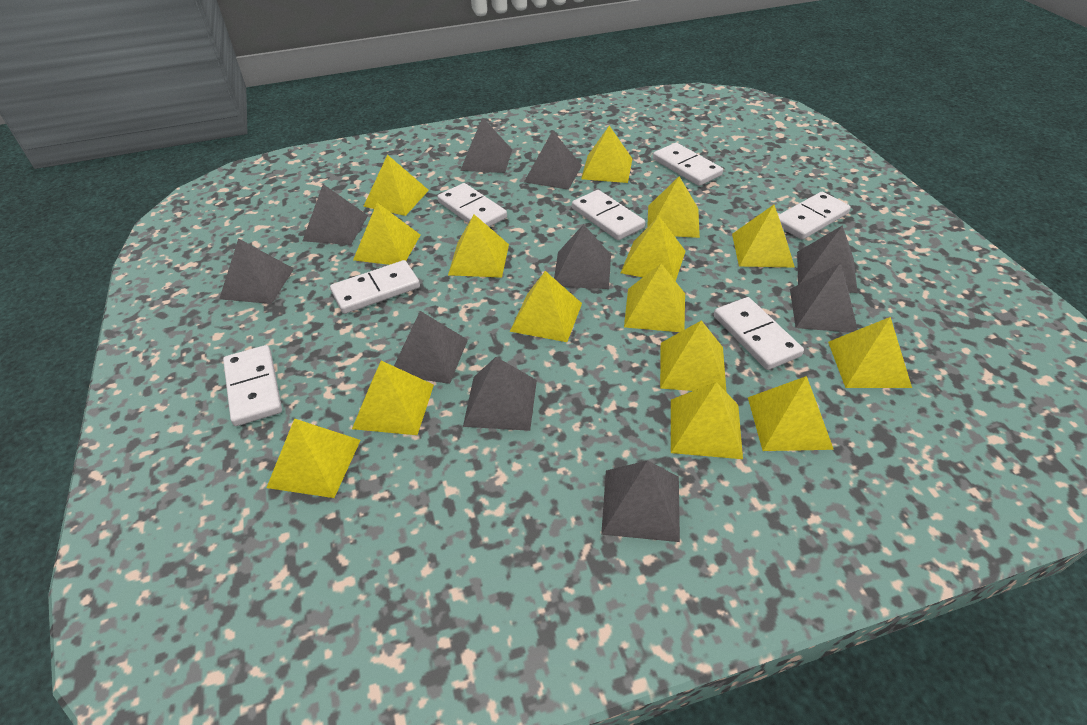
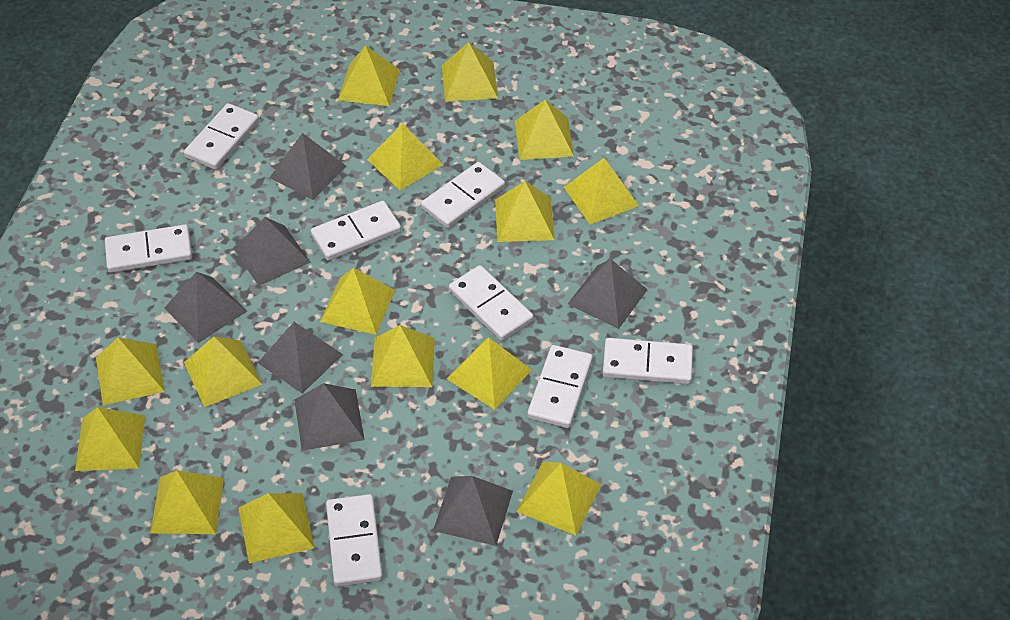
grey pyramid: 10 -> 7
white domino: 7 -> 8

